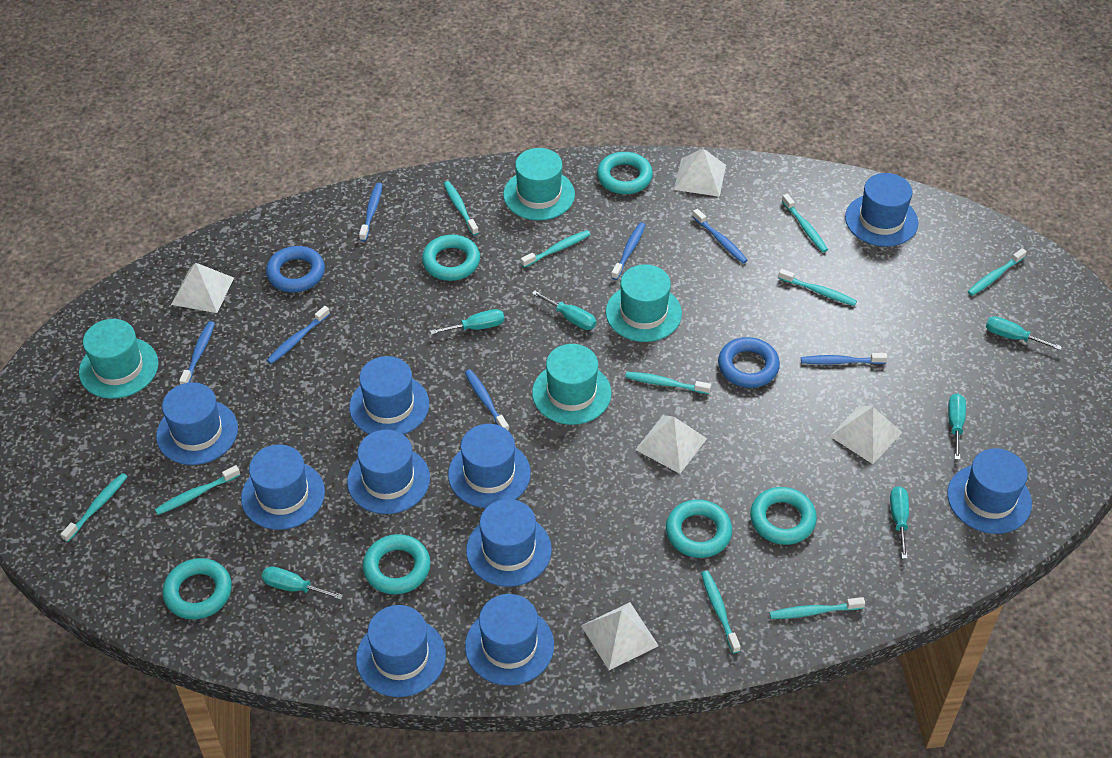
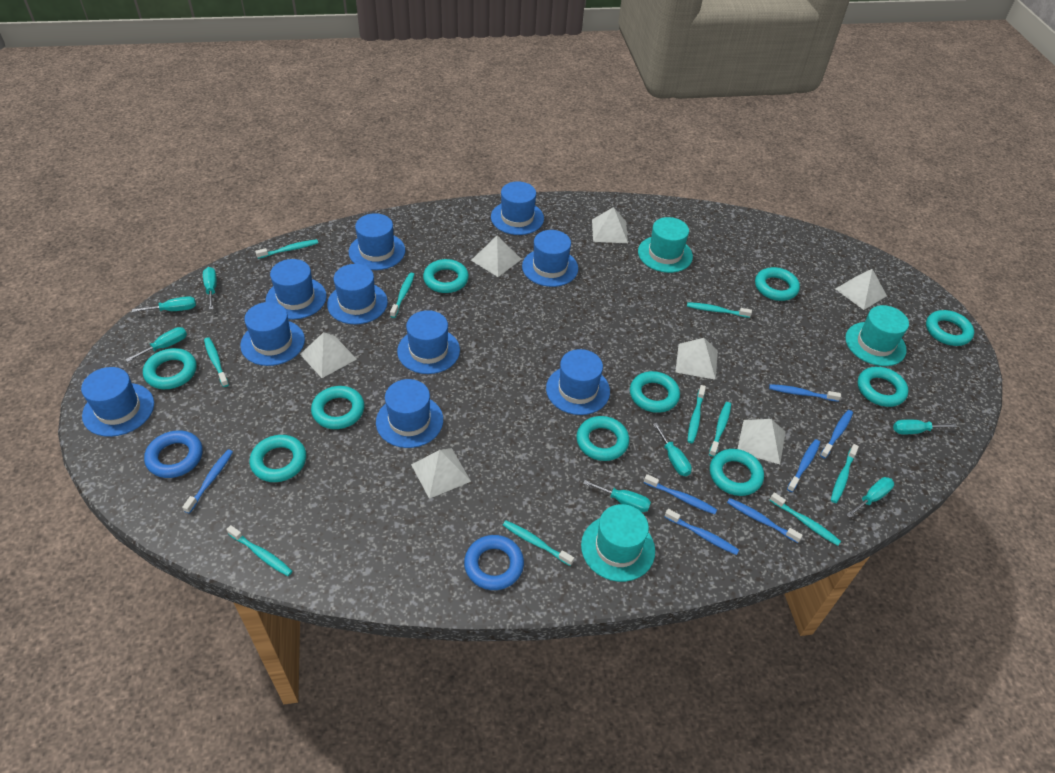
turquoise hat: 4 -> 3
turquoise ring: 6 -> 10
turquoise screwdriver: 6 -> 7
white pyramid: 5 -> 7

